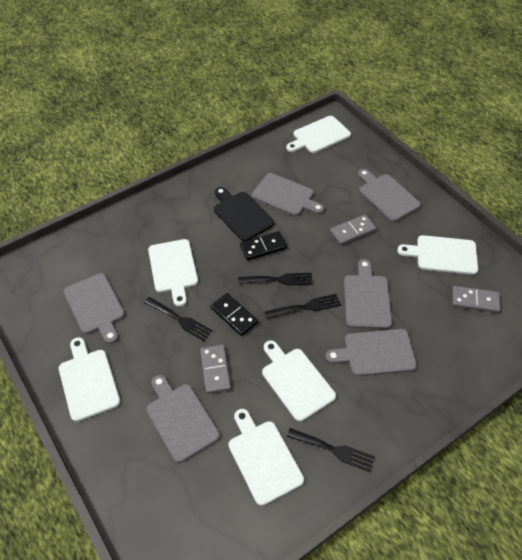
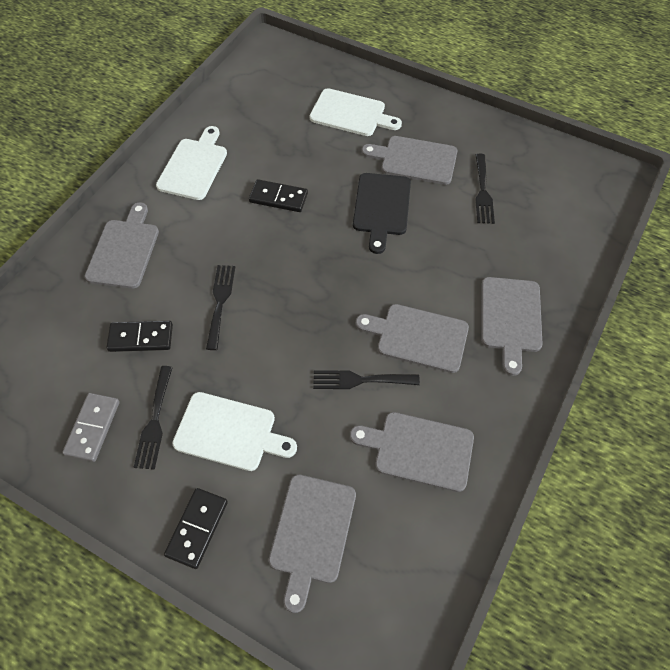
black domino: 2 -> 3
grey domino: 3 -> 1
white cutting board: 6 -> 3

